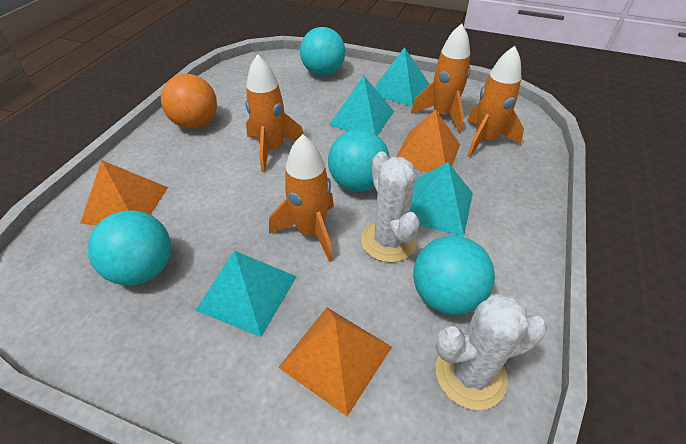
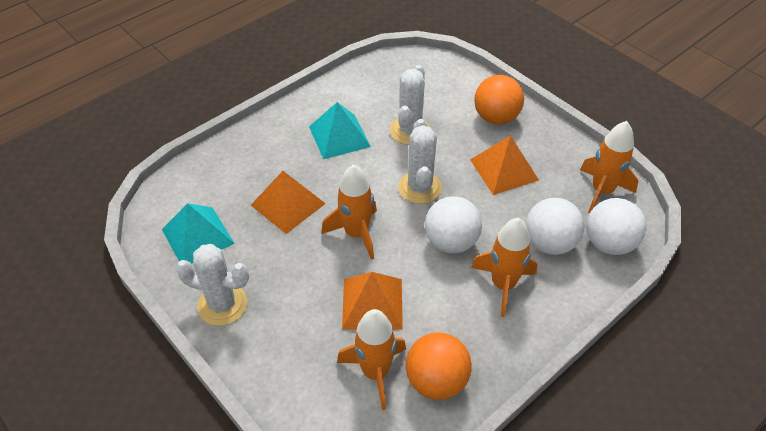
orange ball: 1 -> 2
turquoise ball: 4 -> 0
turquoise pyramid: 4 -> 2
white ball: 0 -> 3
white cactus: 2 -> 3

